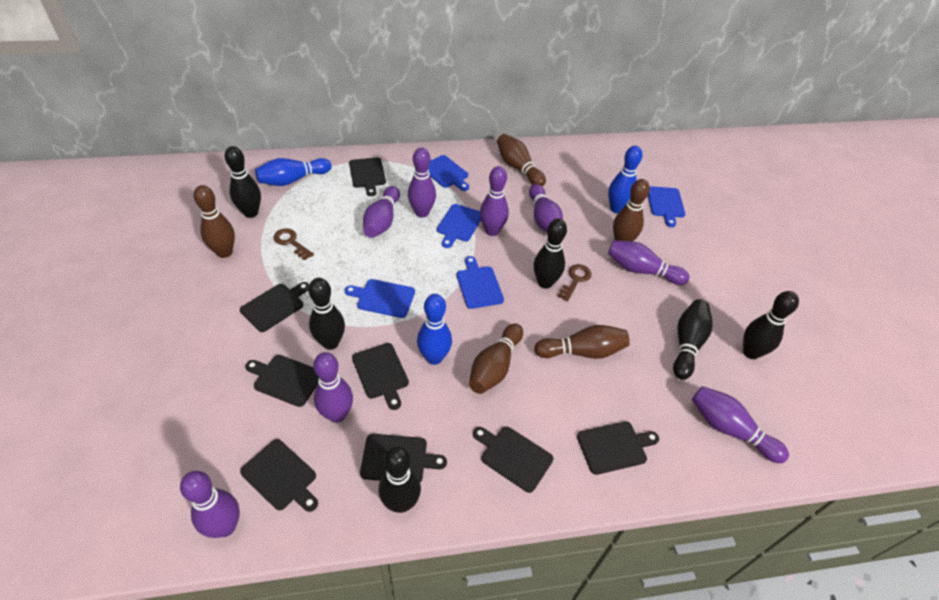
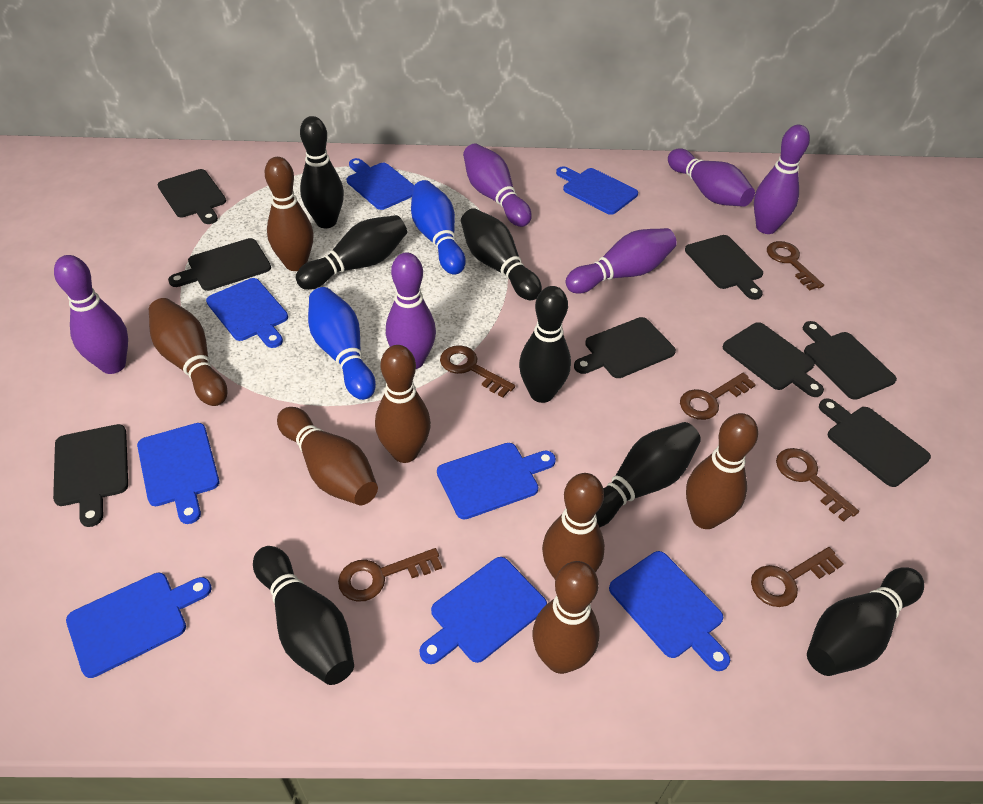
black bowling pin: 6 -> 7
blue bowling pin: 3 -> 2
blue cutting board: 5 -> 8
brown bowling pin: 5 -> 7
brown key: 2 -> 6
purple bowling pin: 8 -> 6

